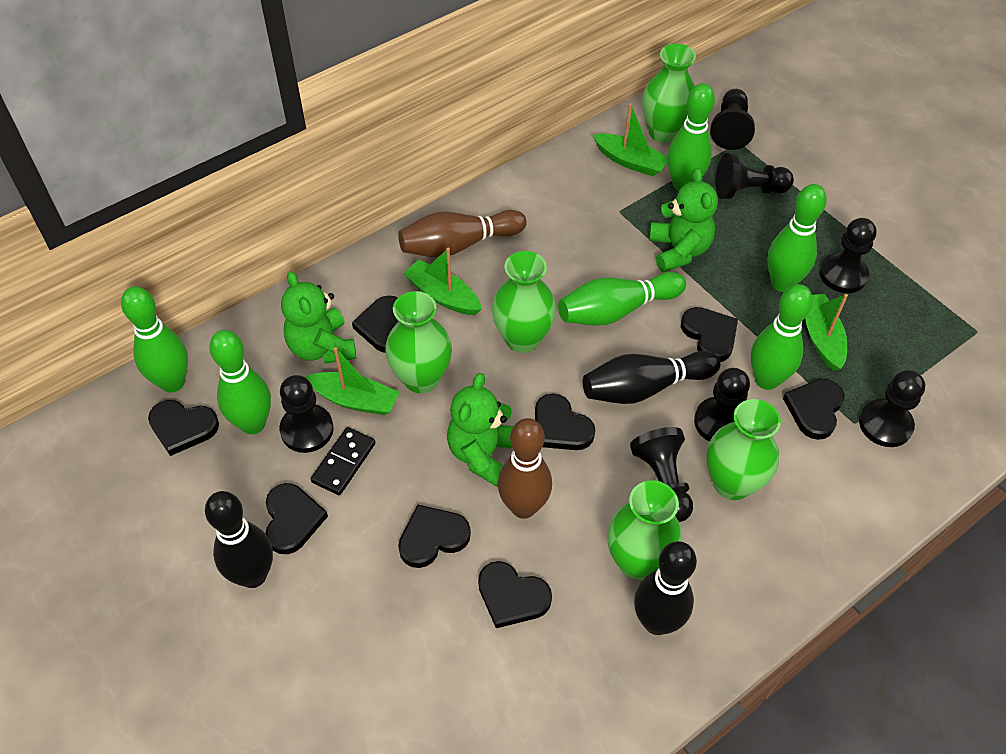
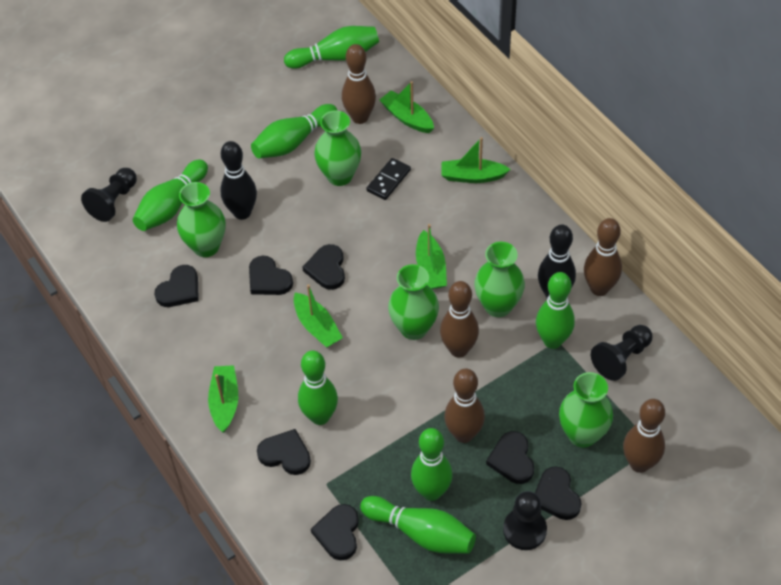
black bowling pin: 3 -> 2
black heart: 8 -> 7
black pawn: 7 -> 3
brown bowling pin: 2 -> 5
green boat: 4 -> 5
green bowling pin: 6 -> 7
green teddy bear: 3 -> 0

